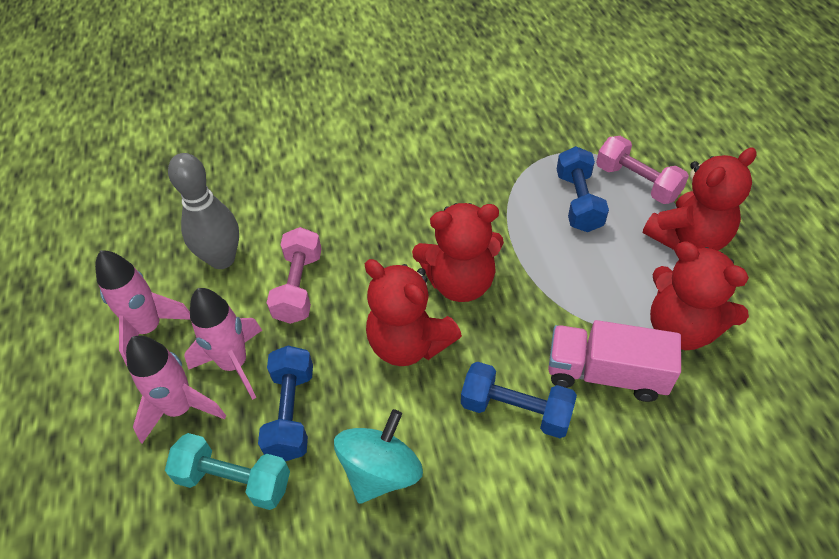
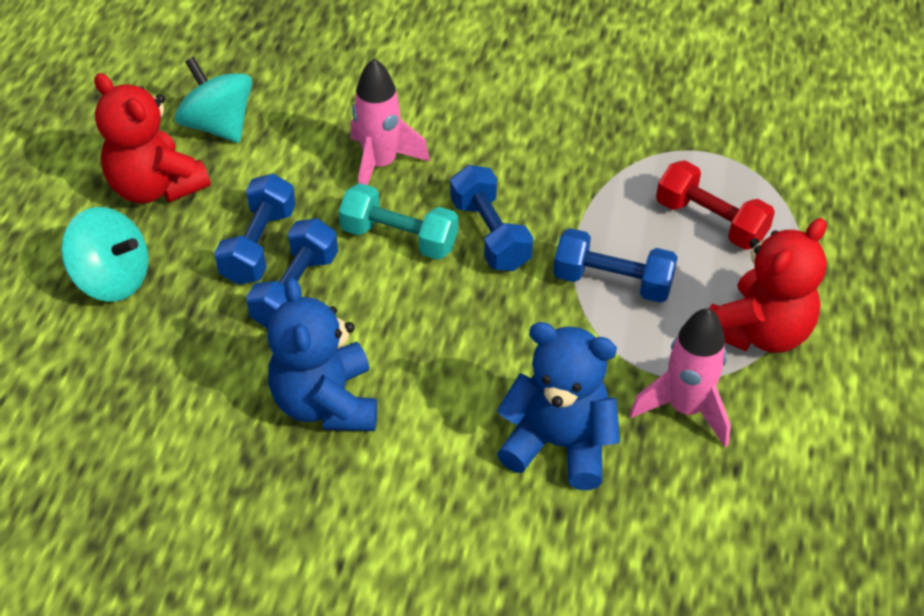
blue dumbbell: 3 -> 4
blue teddy bear: 0 -> 2
grey bowling pin: 1 -> 0
pink dumbbell: 2 -> 0
pink rocket: 3 -> 2
pink truck: 1 -> 0
red dumbbell: 0 -> 1
red teddy bear: 4 -> 2
turquoise spinning top: 1 -> 2

